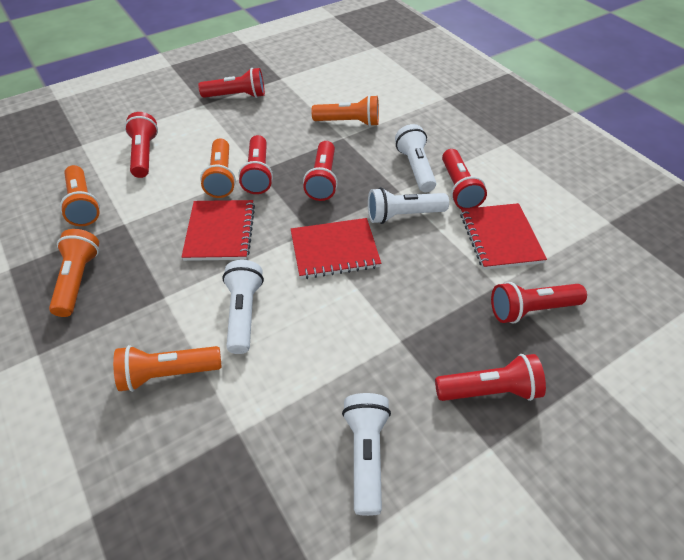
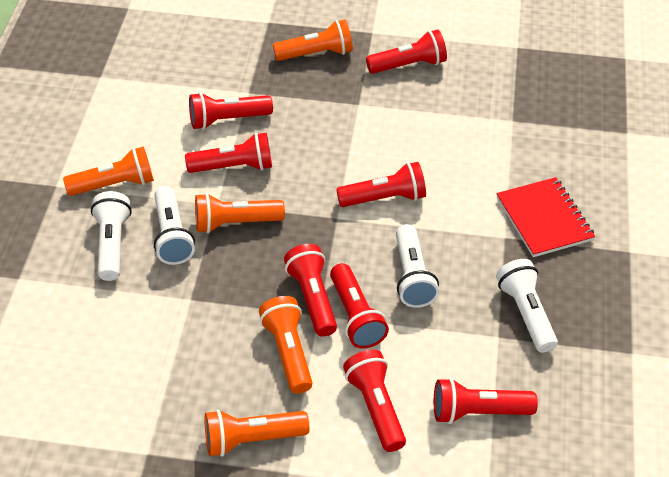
red flashlight: 7 -> 8
red notebook: 3 -> 1

